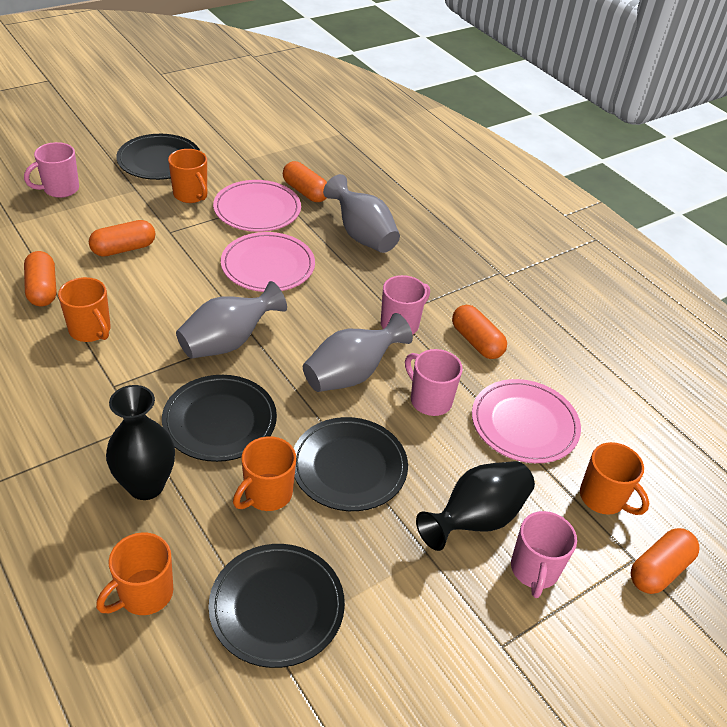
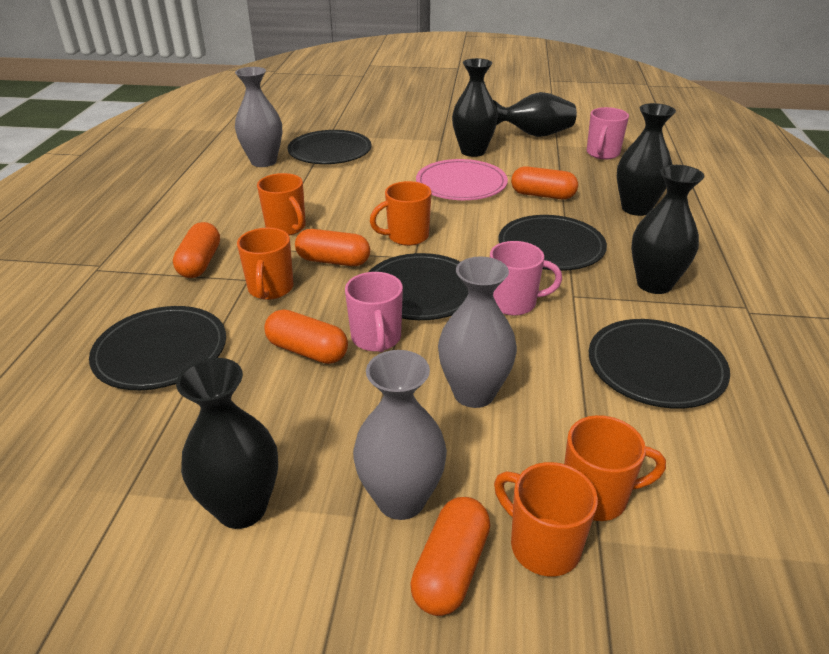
black plate: 4 -> 5
black vase: 2 -> 5
pink mug: 4 -> 3
pink plate: 3 -> 1

